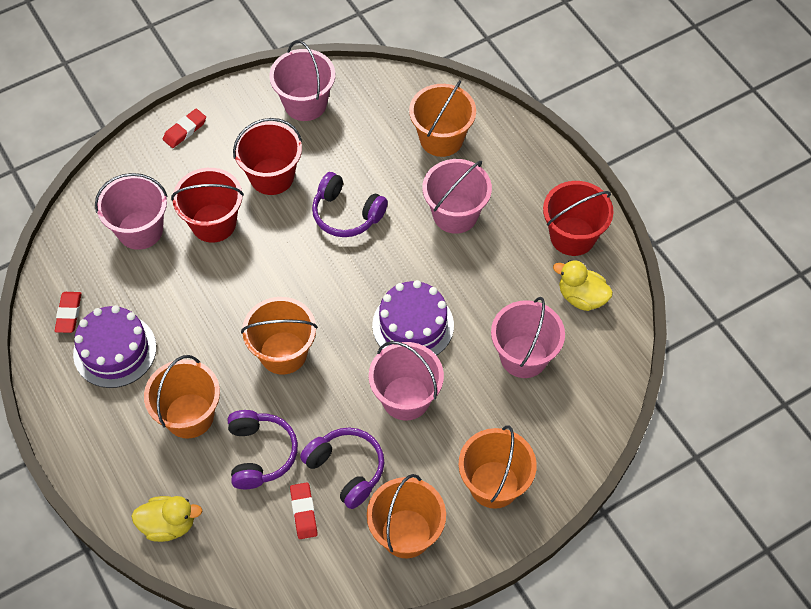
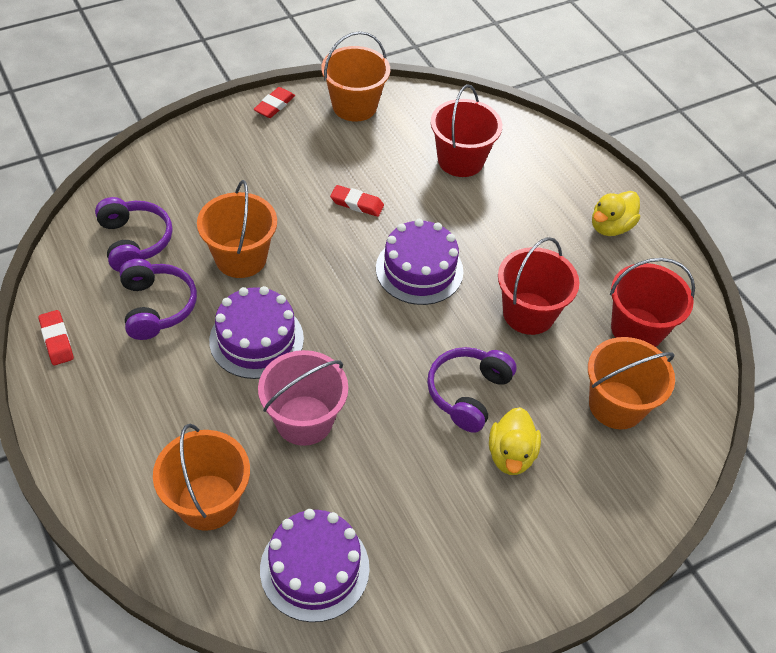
orange bucket: 5 -> 4
pink bucket: 5 -> 1
purple cake: 2 -> 3

